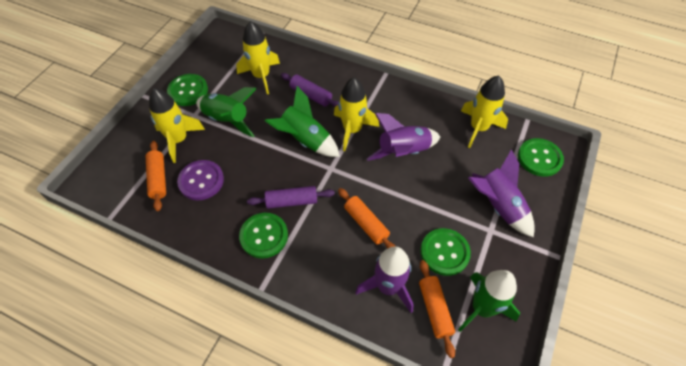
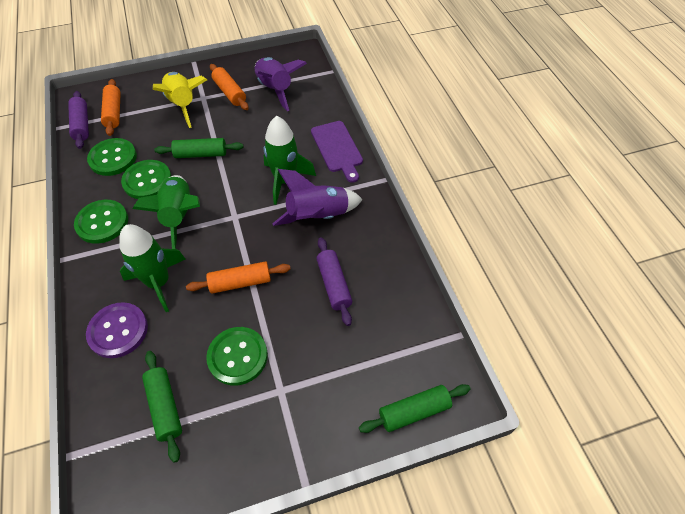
green rolling pin: 0 -> 3
purple cutting board: 0 -> 1
purple rocket: 3 -> 2
yellow rocket: 4 -> 1

